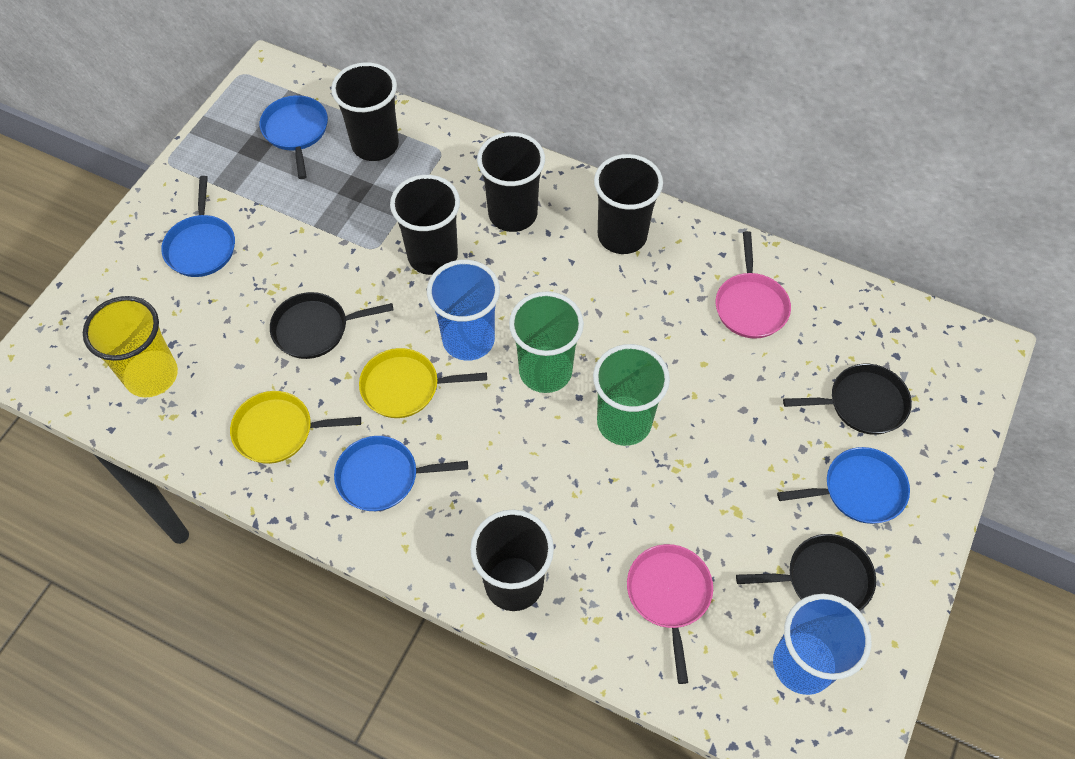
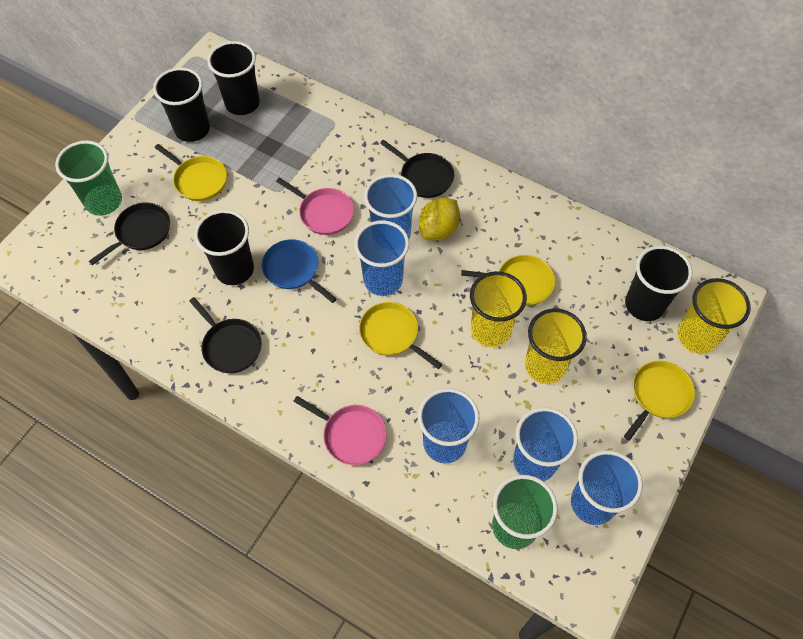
black cup: 5 -> 4
blue cup: 2 -> 5
blue pan: 4 -> 1
yellow cup: 1 -> 3
yellow lemon: 0 -> 1
yellow pan: 2 -> 4

